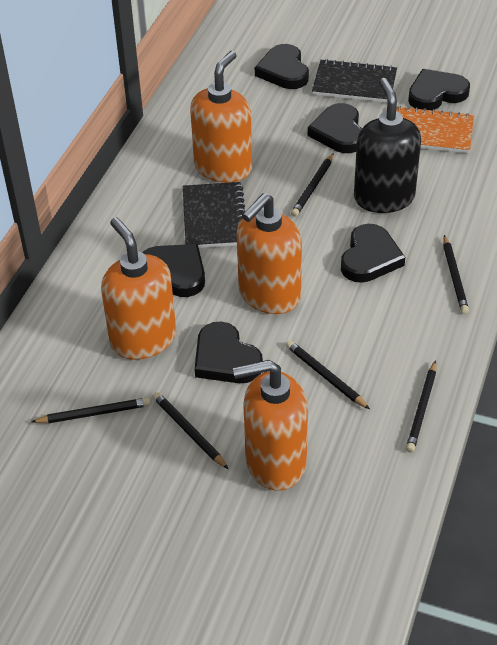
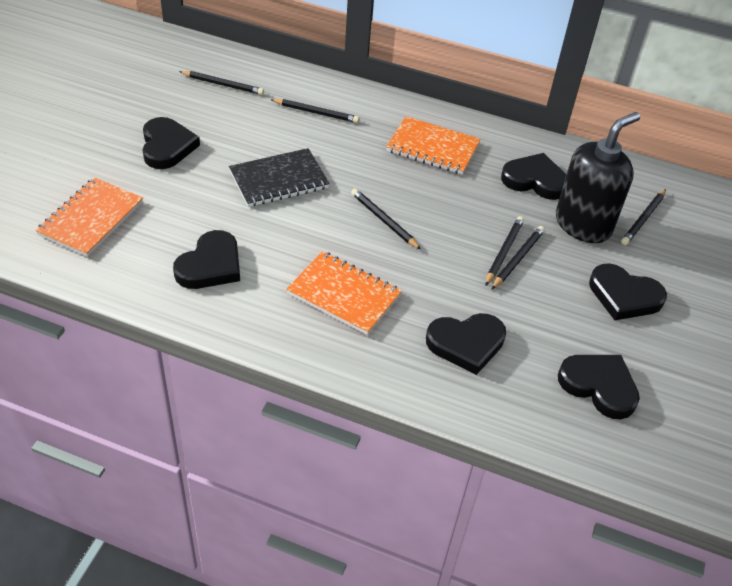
black notebook: 2 -> 1
orange notebook: 1 -> 3
orange soap dispenser: 4 -> 0

